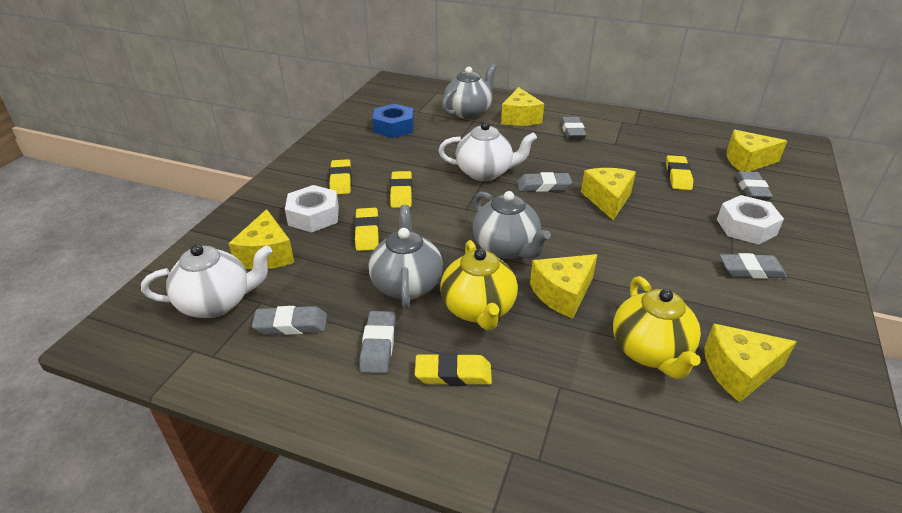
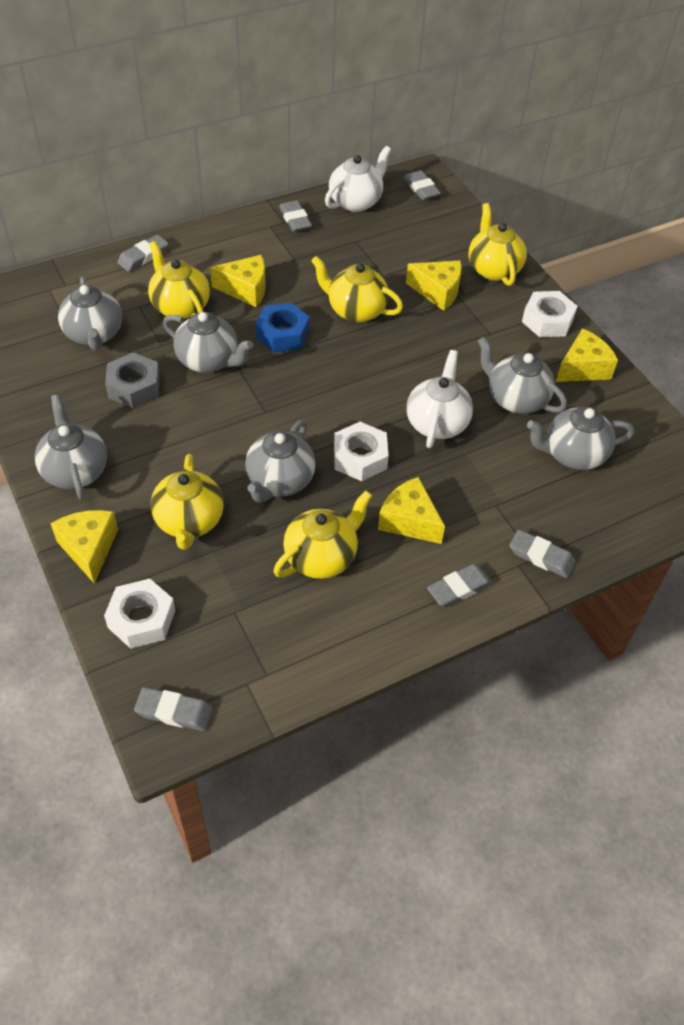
grey nut: 0 -> 1
grey teapot: 3 -> 6
white nut: 2 -> 3
yellow cheese: 6 -> 5
yellow eraser: 5 -> 0
yellow teapot: 2 -> 5

